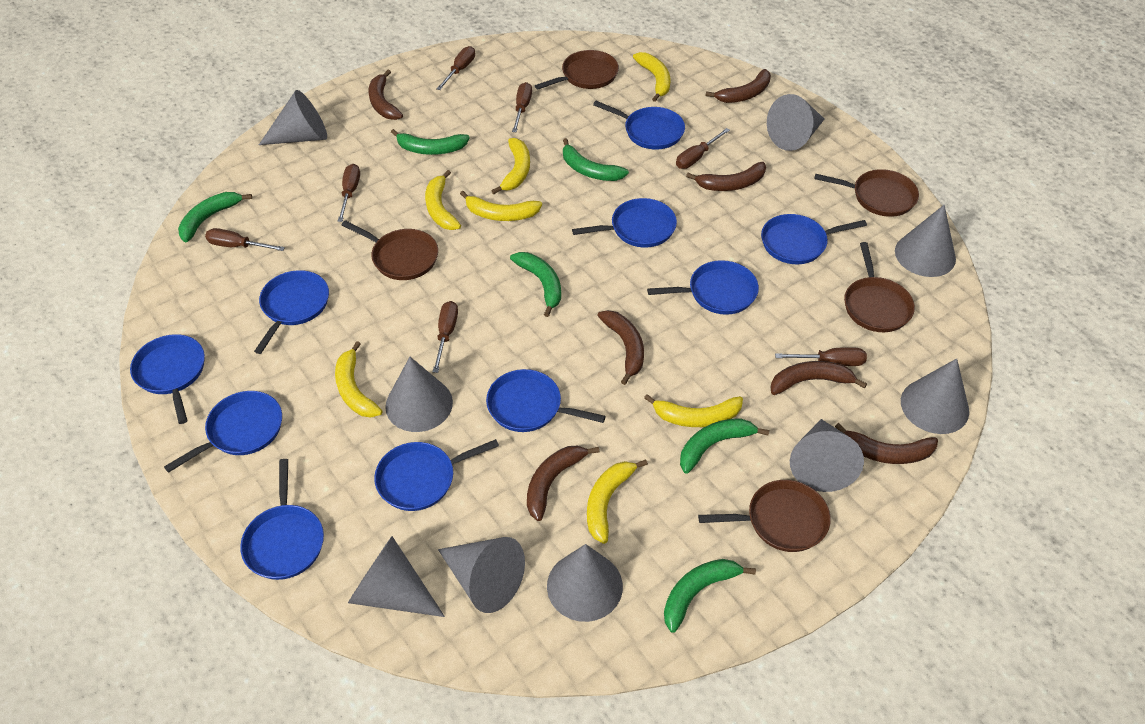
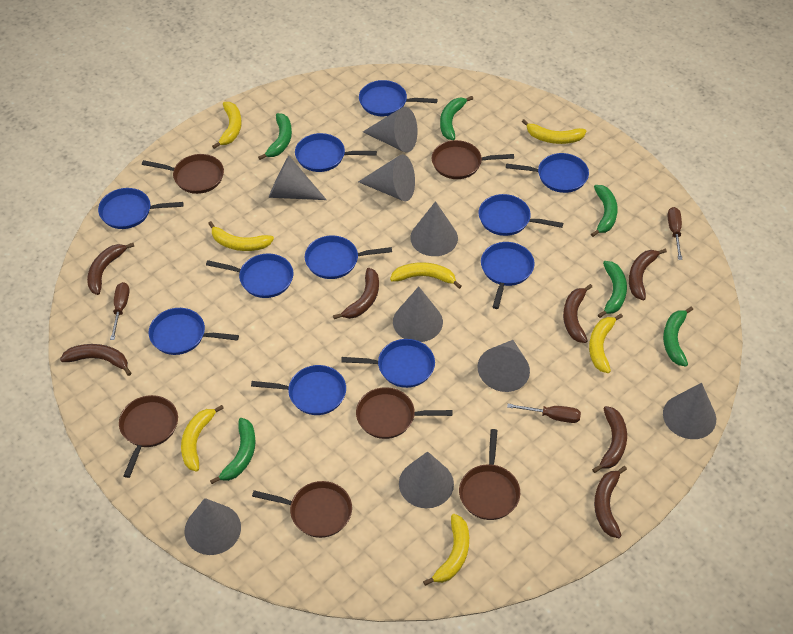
blue pan: 10 -> 11
brown pan: 5 -> 6
brown screwdriver: 7 -> 3

